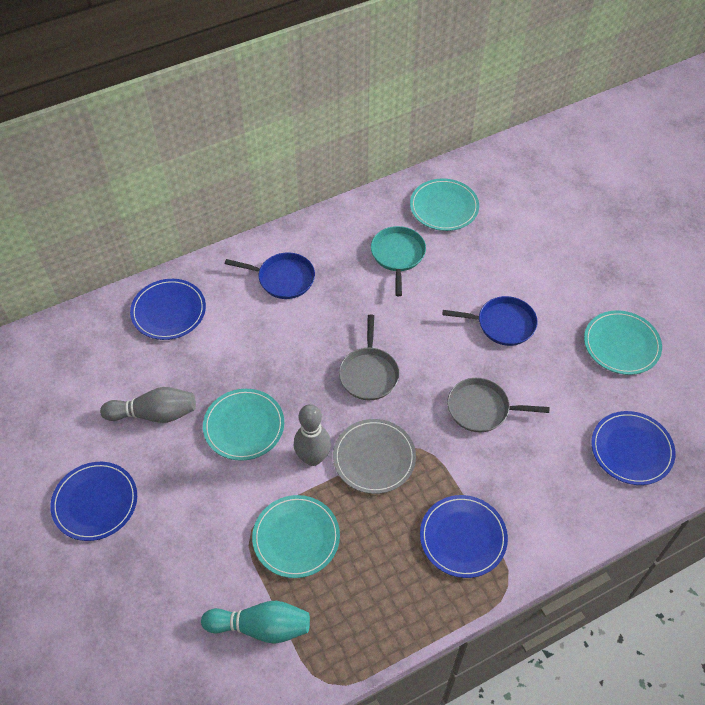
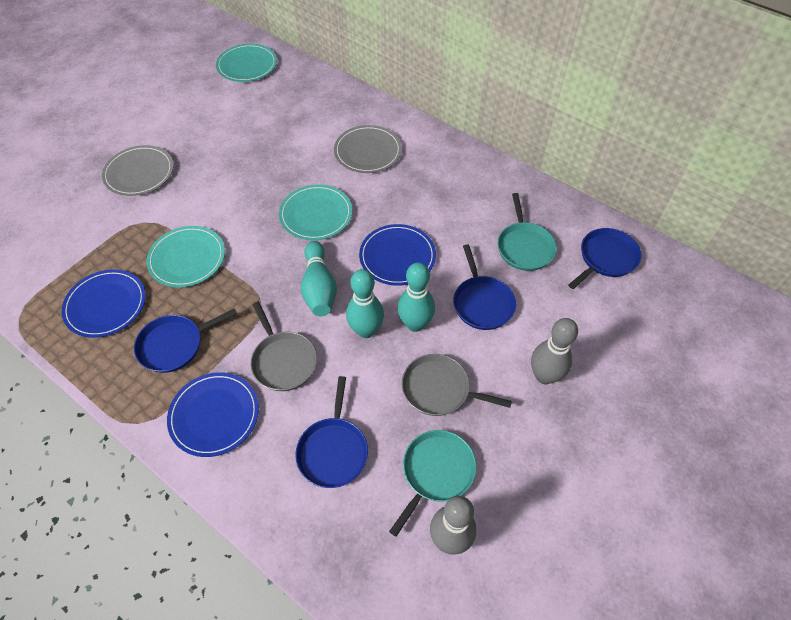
blue pan: 2 -> 4
blue plate: 4 -> 3
grey plate: 1 -> 2
turquoise bowling pin: 1 -> 3
turquoise pan: 1 -> 2
turquoise plate: 4 -> 3

